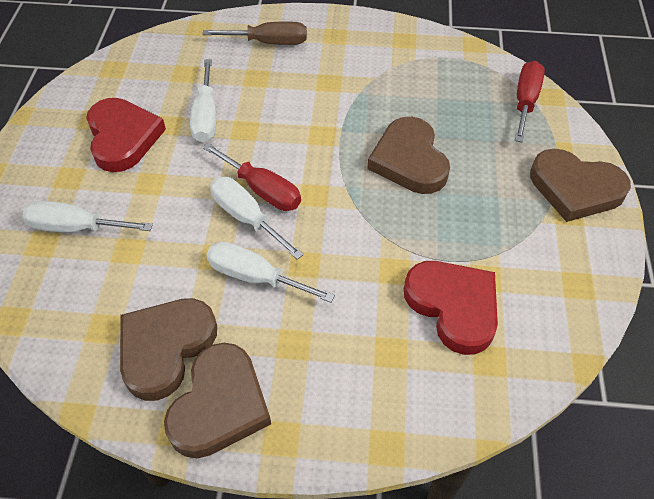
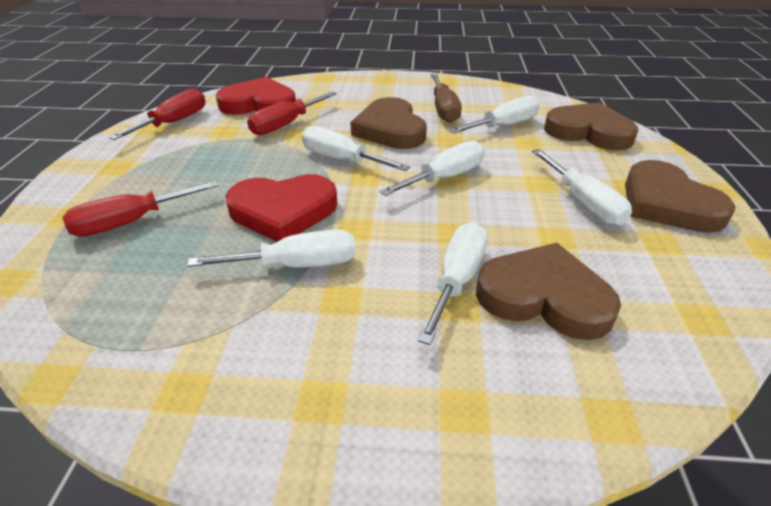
red screwdriver: 2 -> 3
white screwdriver: 4 -> 6

